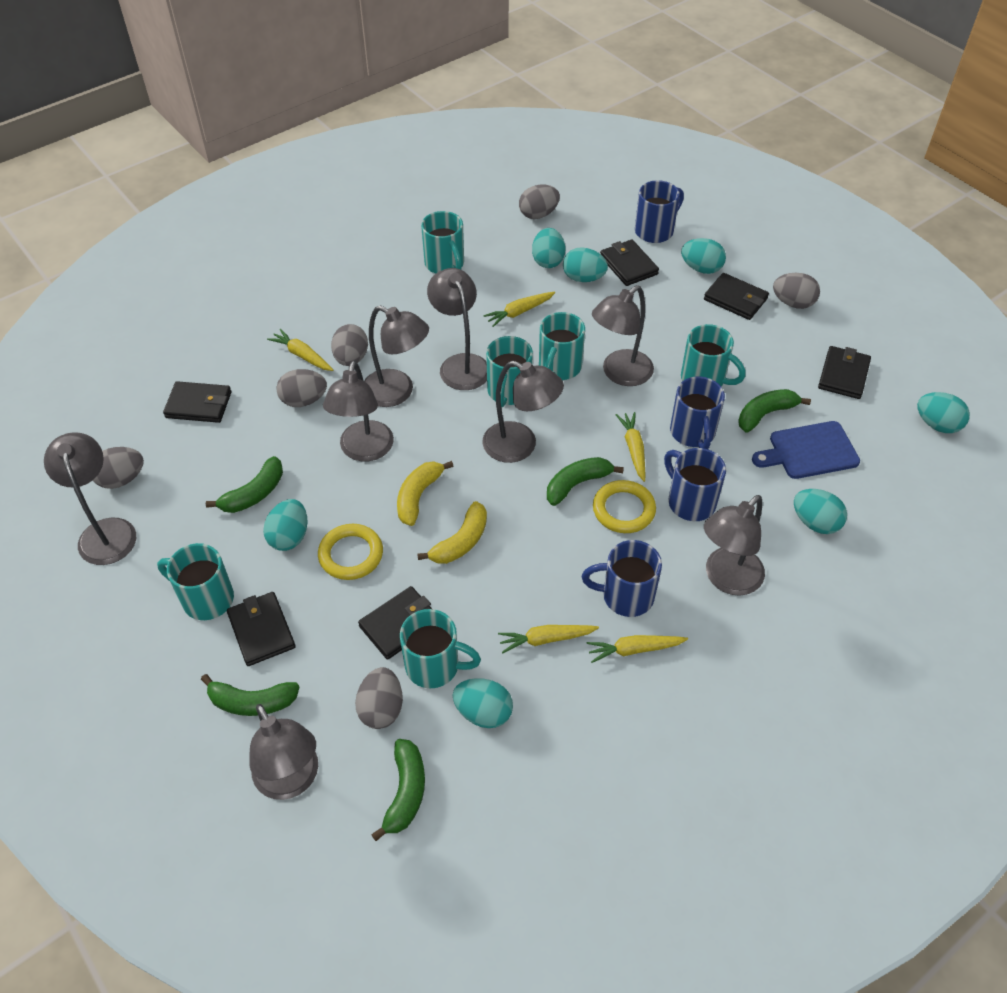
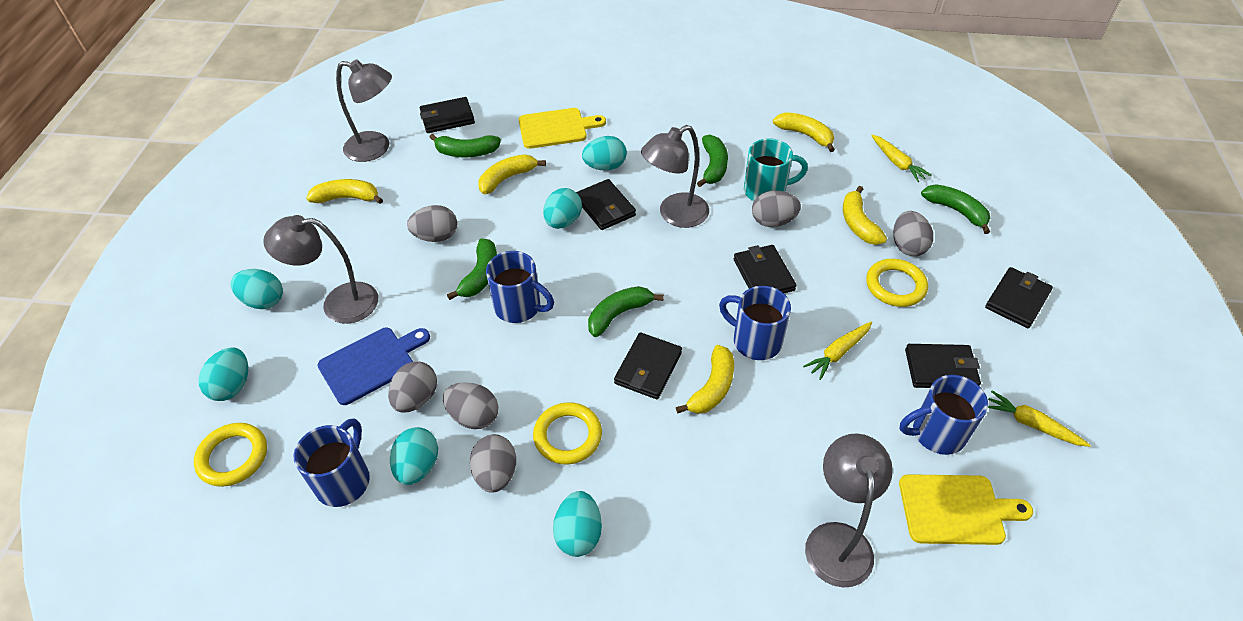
grey lamp: 8 -> 4
turquoise egg: 7 -> 6
turquoise mug: 6 -> 1
yellow banana: 2 -> 5
yellow carrot: 5 -> 3
yellow cutting board: 0 -> 2
yellow ring: 2 -> 3

